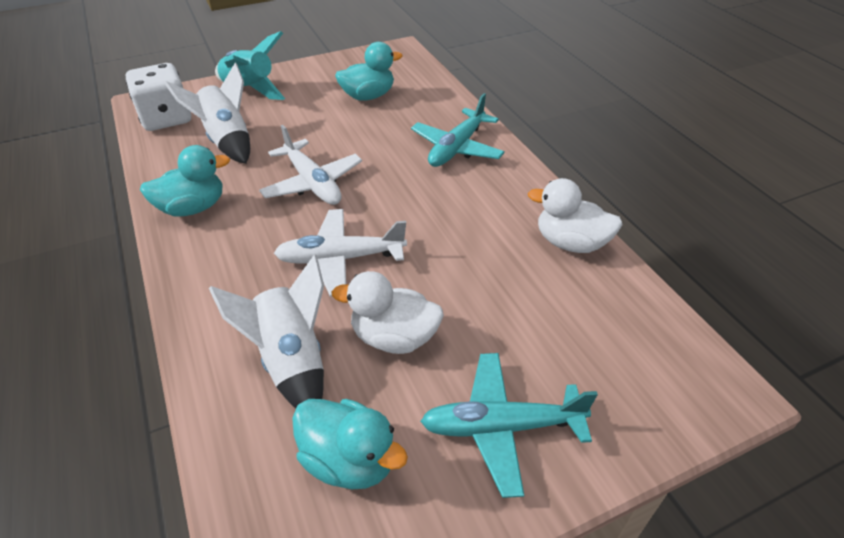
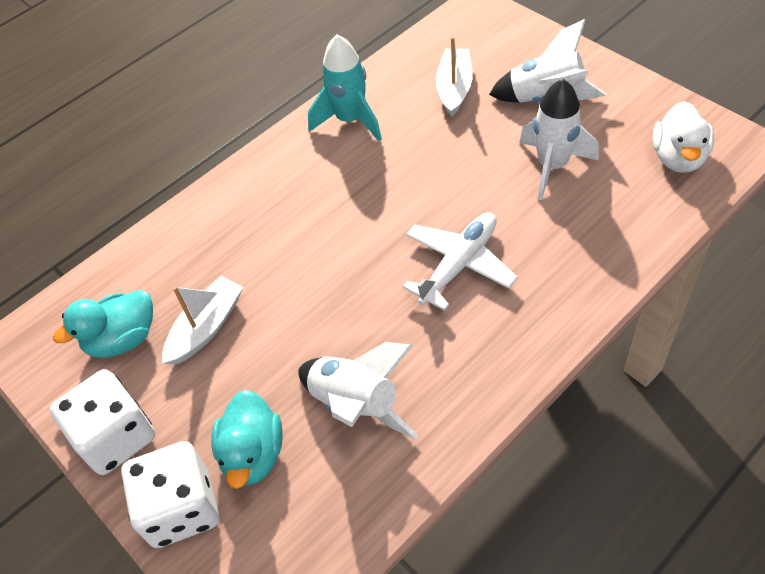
turquoise duck: 3 -> 2
turquoise plane: 2 -> 0
white boat: 0 -> 2
white dice: 1 -> 2
white duck: 2 -> 1
white plane: 2 -> 1
white rocket: 2 -> 3

